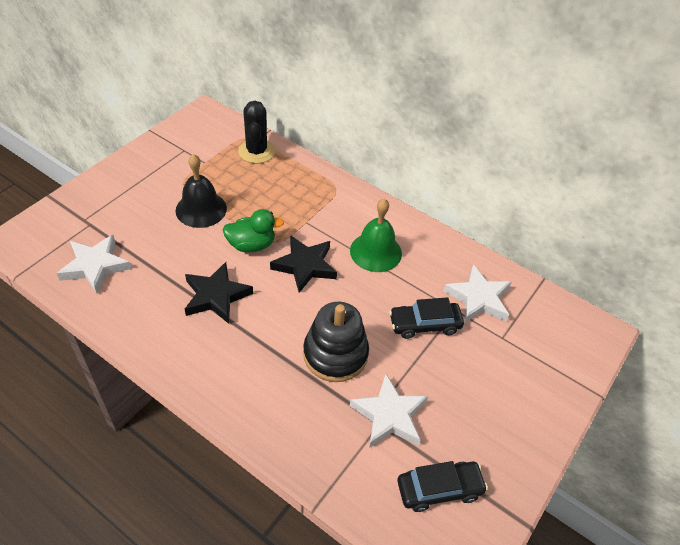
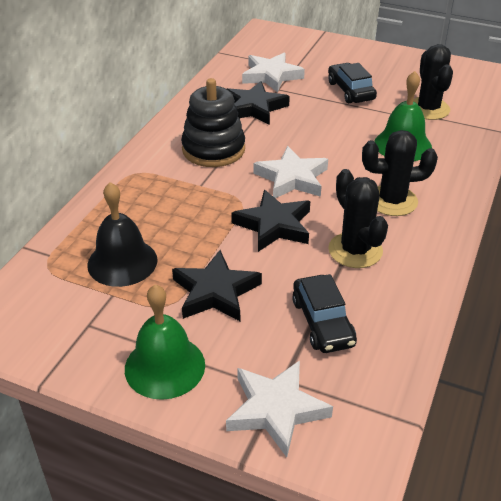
black cactus: 1 -> 3
black star: 2 -> 3
green bell: 1 -> 2
green duck: 1 -> 0

